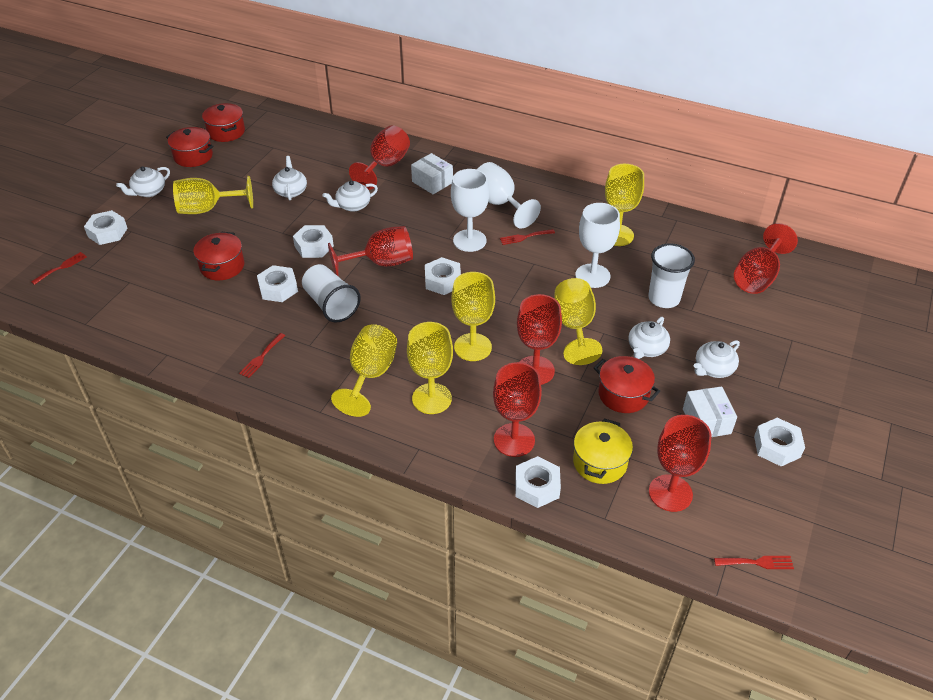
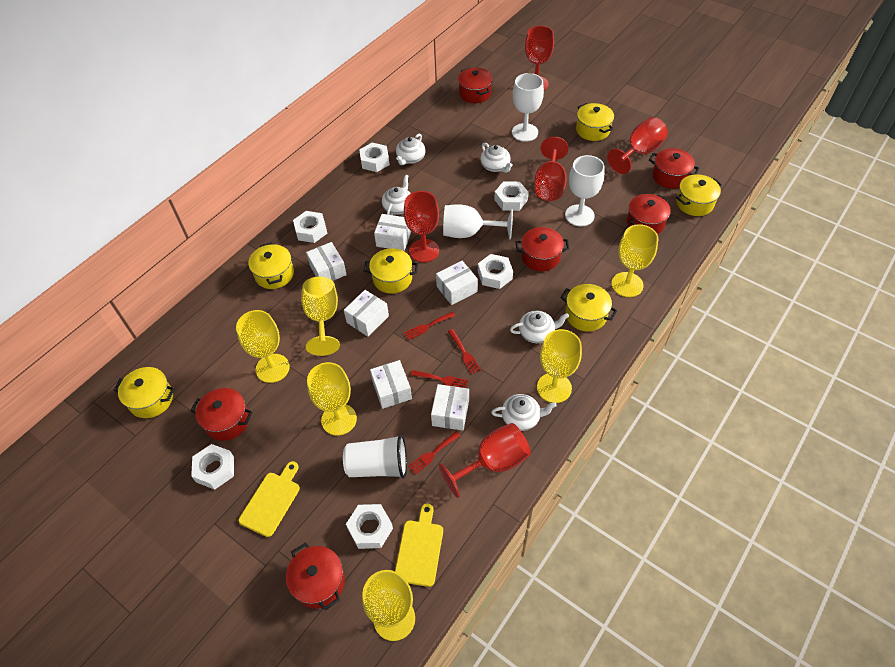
red goblet: 6 -> 5
red pot: 4 -> 6
white box: 2 -> 6
white cup: 2 -> 1
yellow cutting board: 0 -> 2
yellow pot: 1 -> 6

